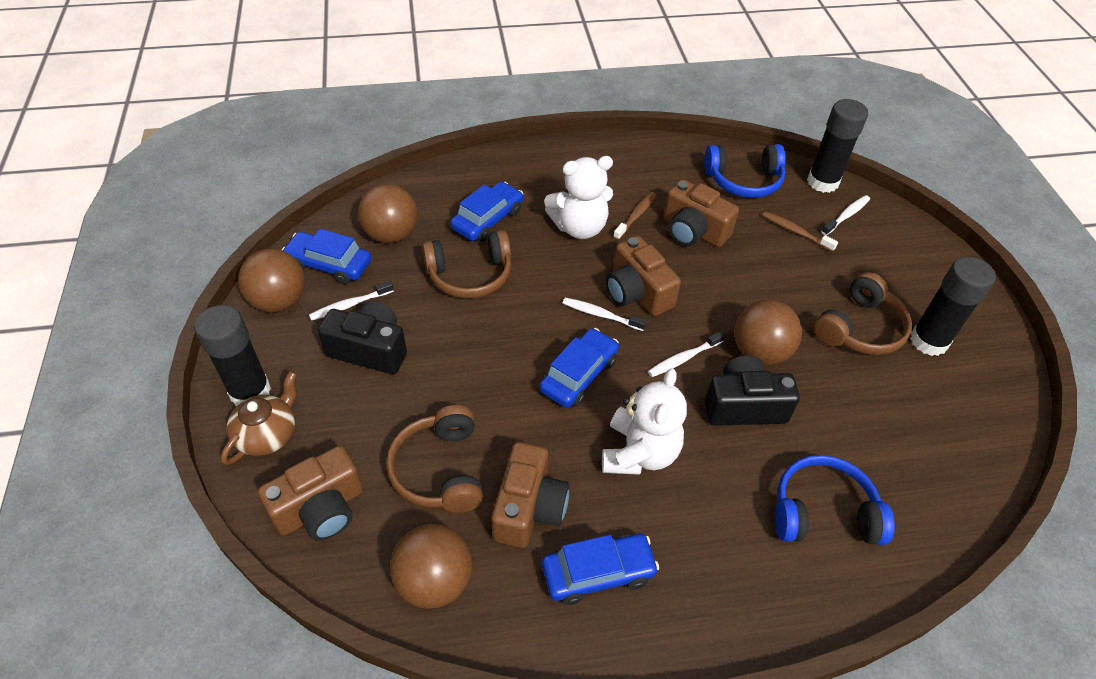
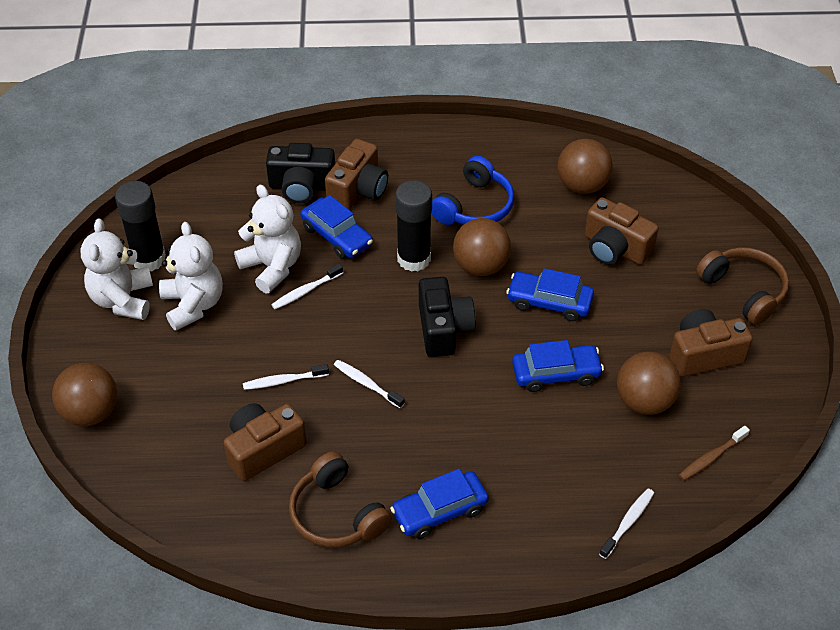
black glue stick: 3 -> 2
blue headphones: 2 -> 1
brown headphones: 3 -> 2
brown teapot: 1 -> 0
brown toothbrush: 2 -> 1
white teddy bear: 2 -> 3

